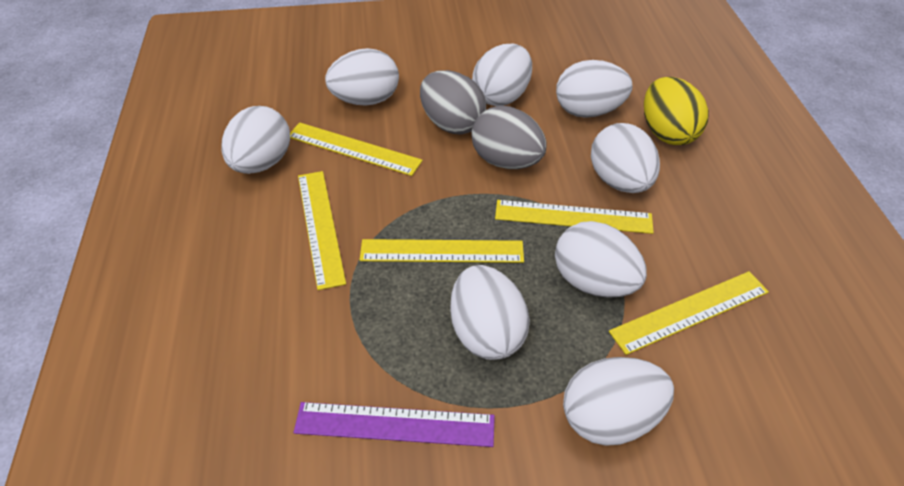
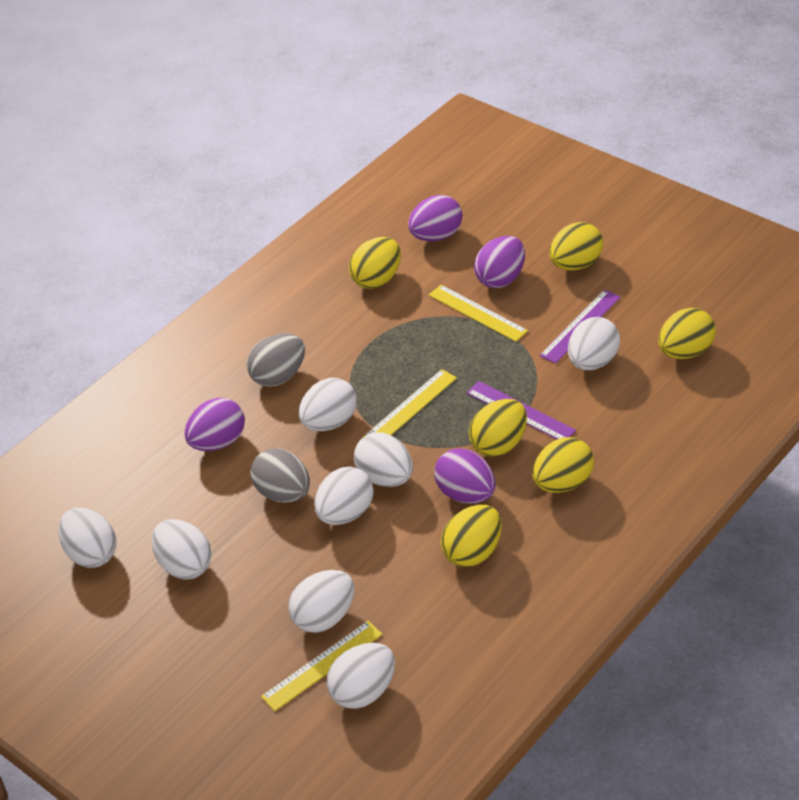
purple egg: 0 -> 4
purple ruler: 1 -> 2
yellow egg: 1 -> 6
yellow ruler: 5 -> 3

